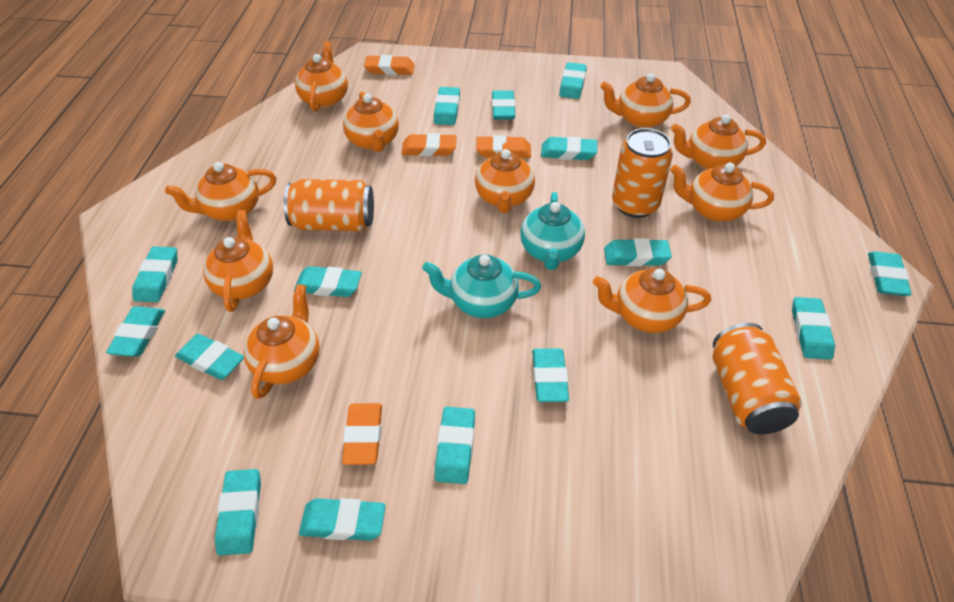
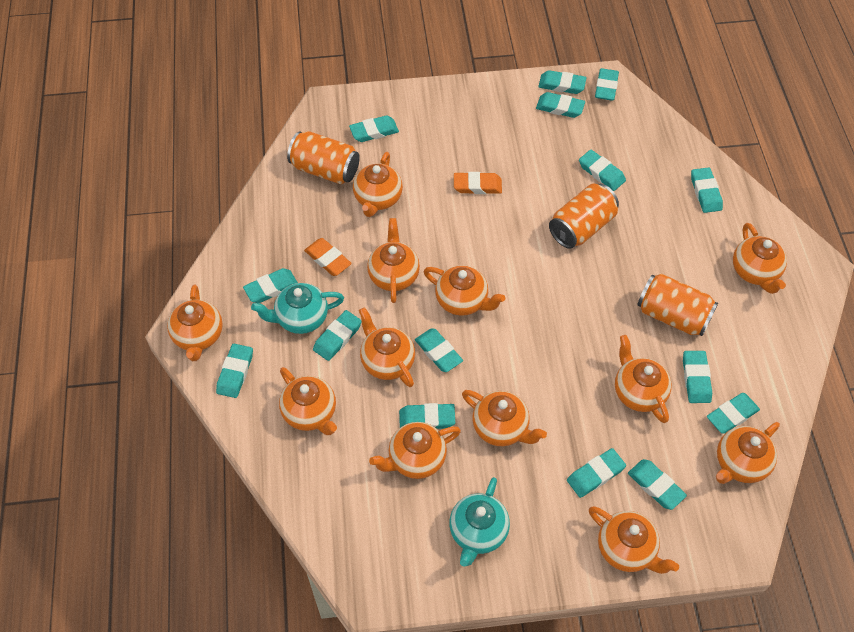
orange eraser: 4 -> 2
orange teapot: 10 -> 12

